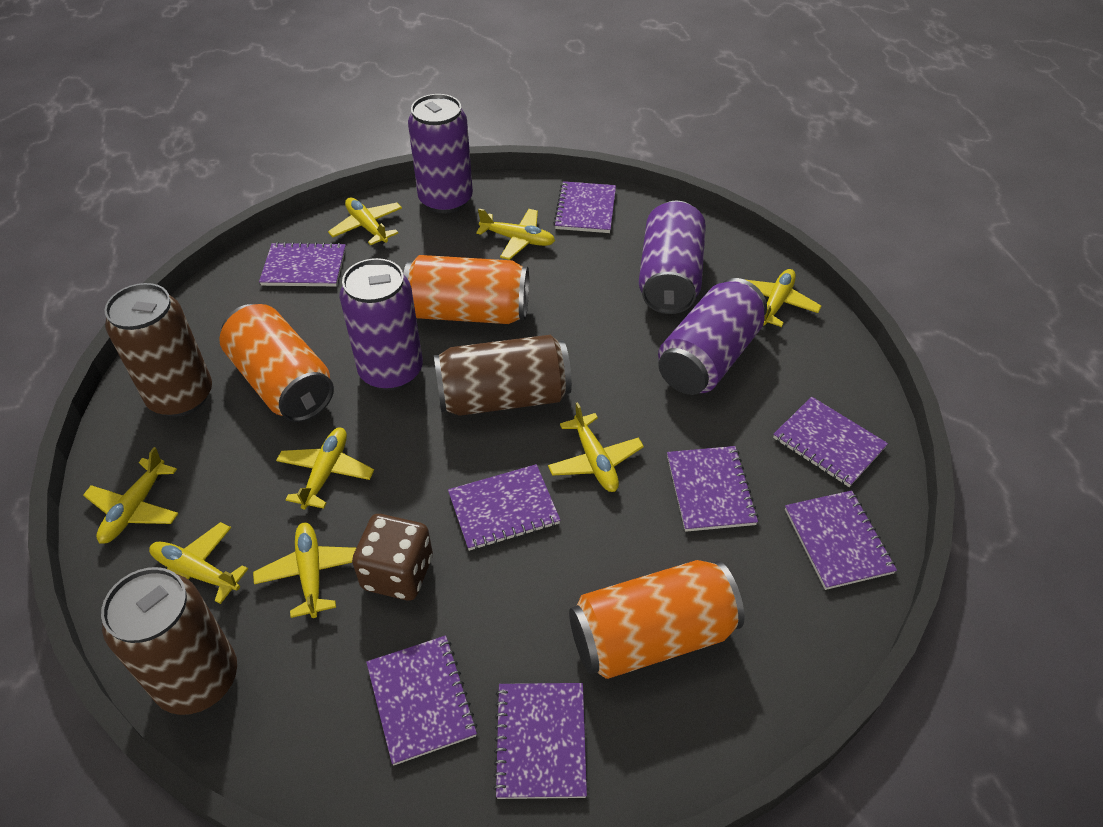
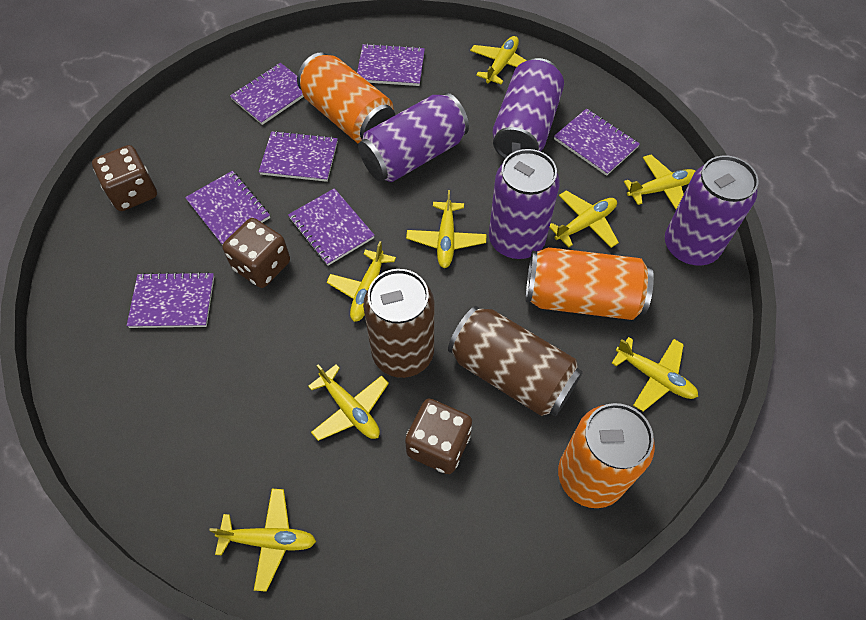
brown can: 3 -> 2
brown dice: 1 -> 3
purple notebook: 8 -> 7

